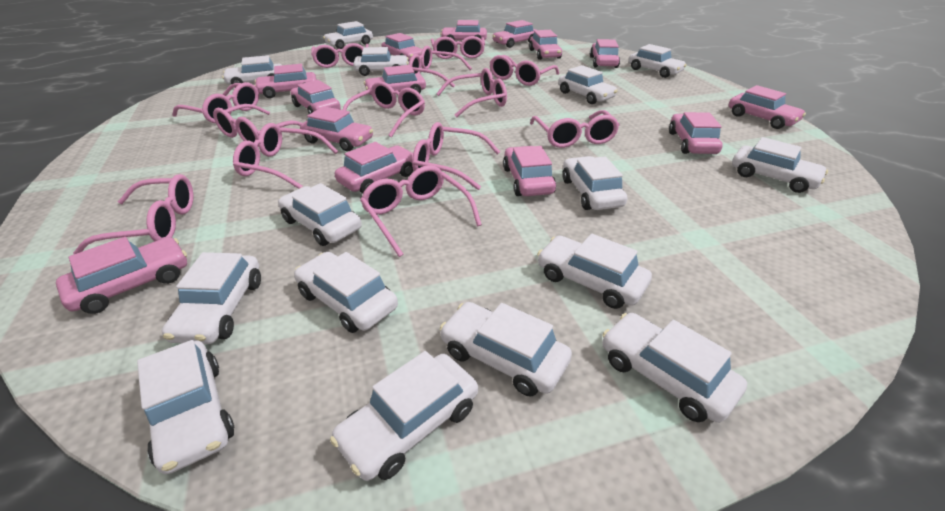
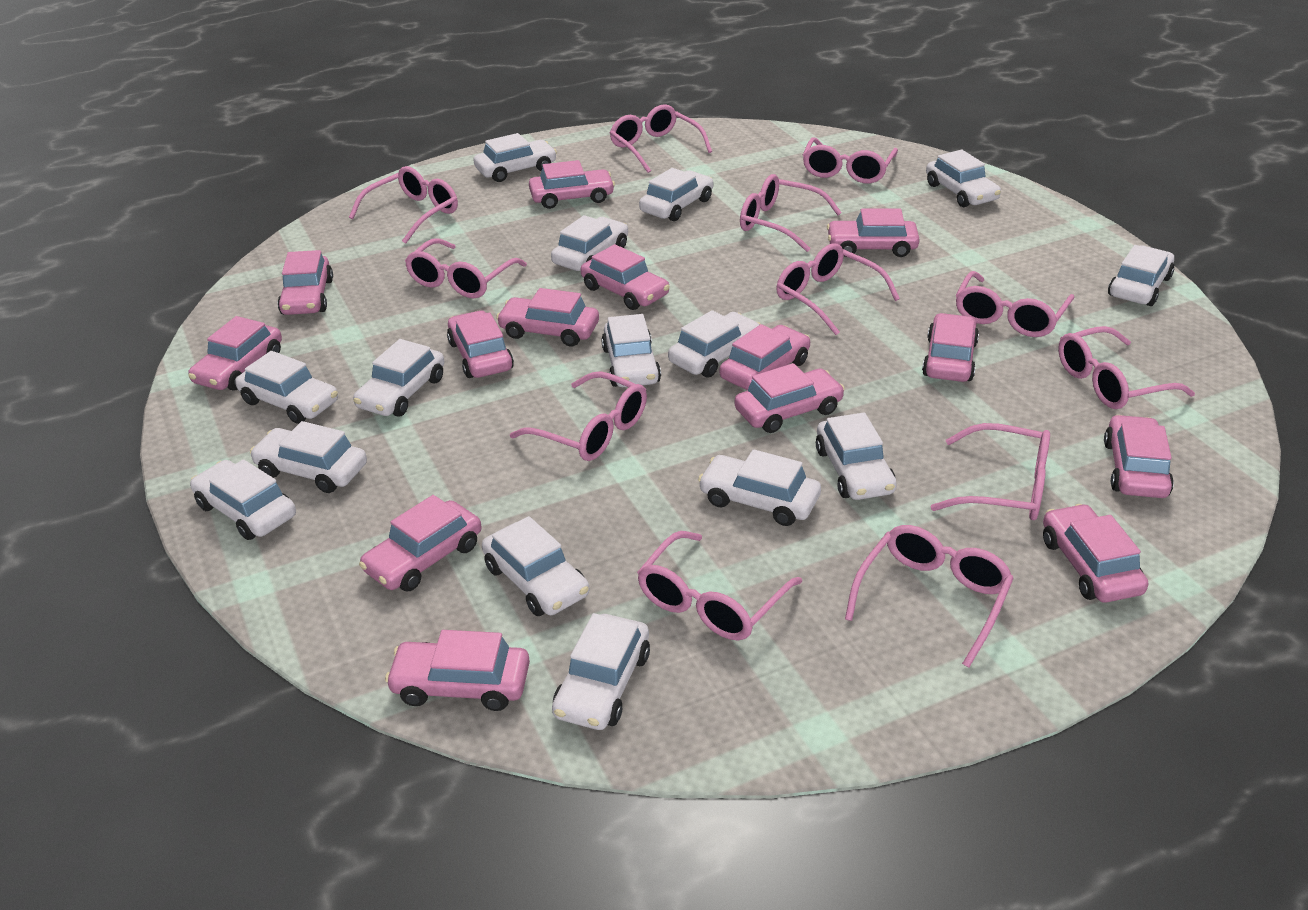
pink glasses: 13 -> 12

